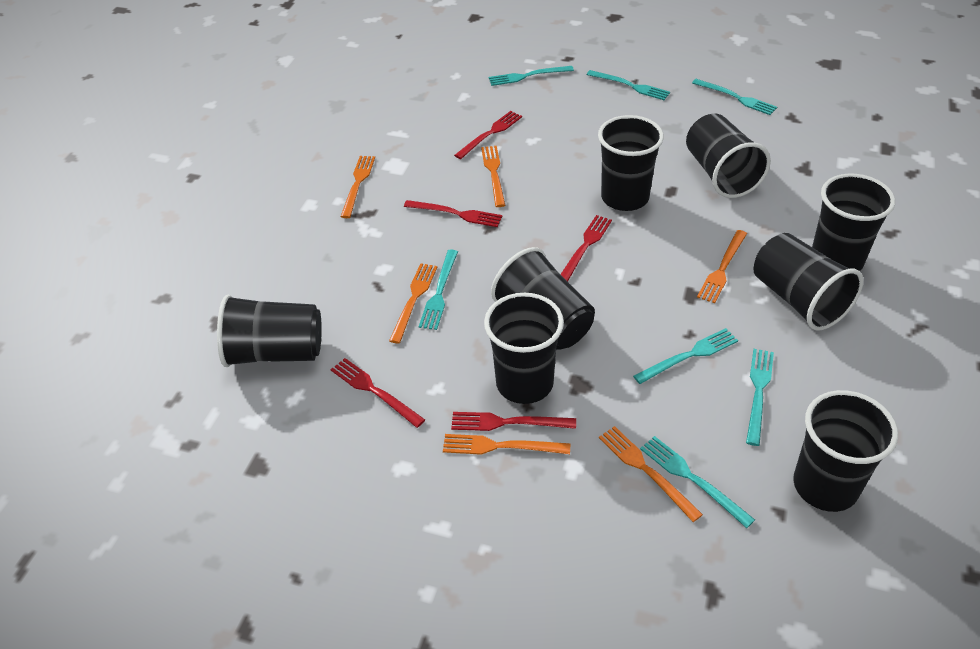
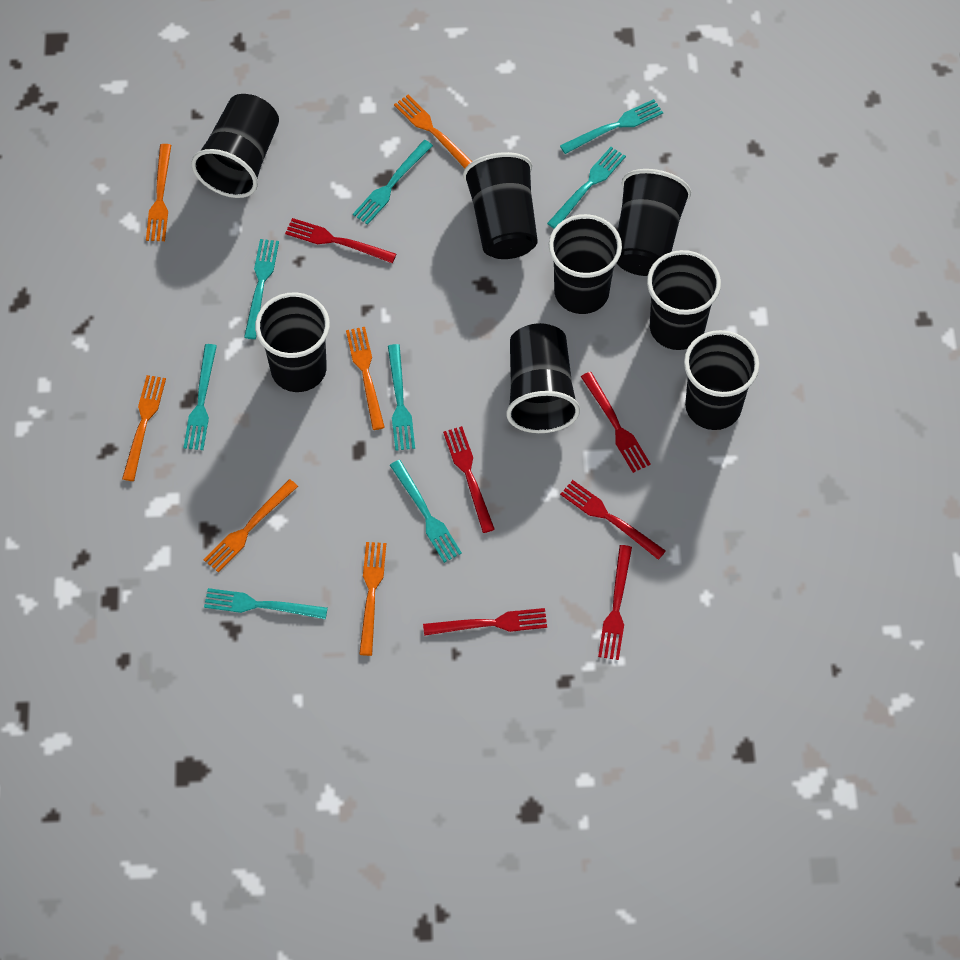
red fork: 5 -> 6
turquoise fork: 7 -> 8

